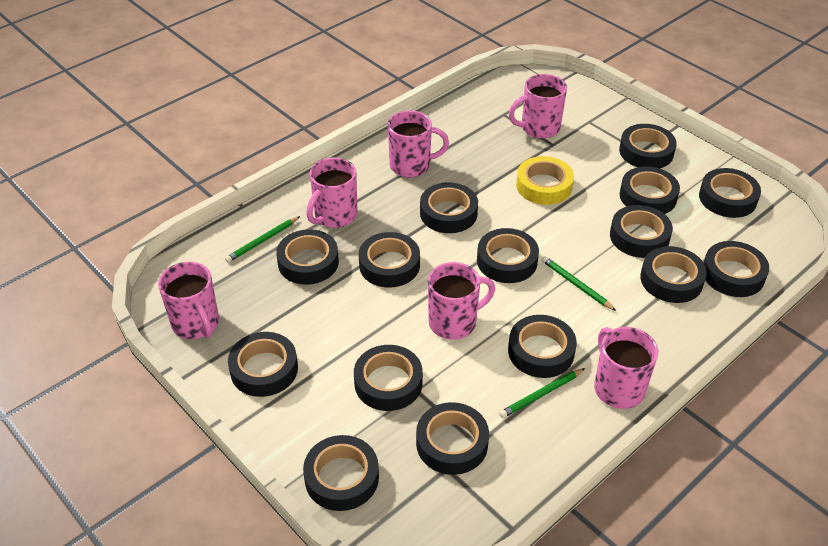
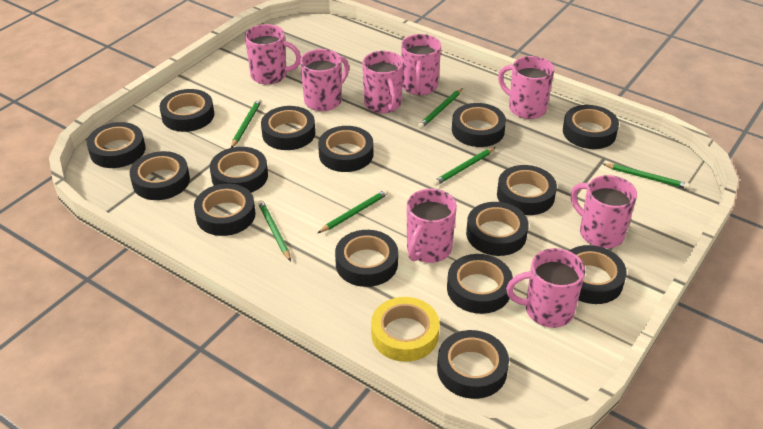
green pencil: 3 -> 6
pink mug: 6 -> 8

